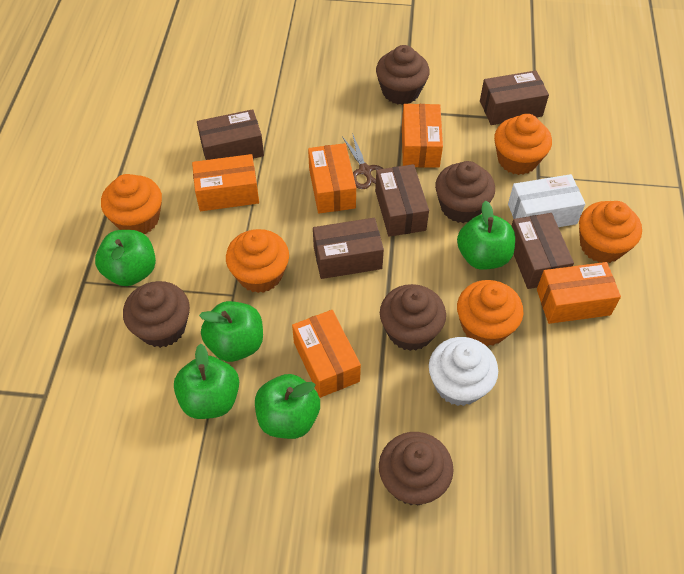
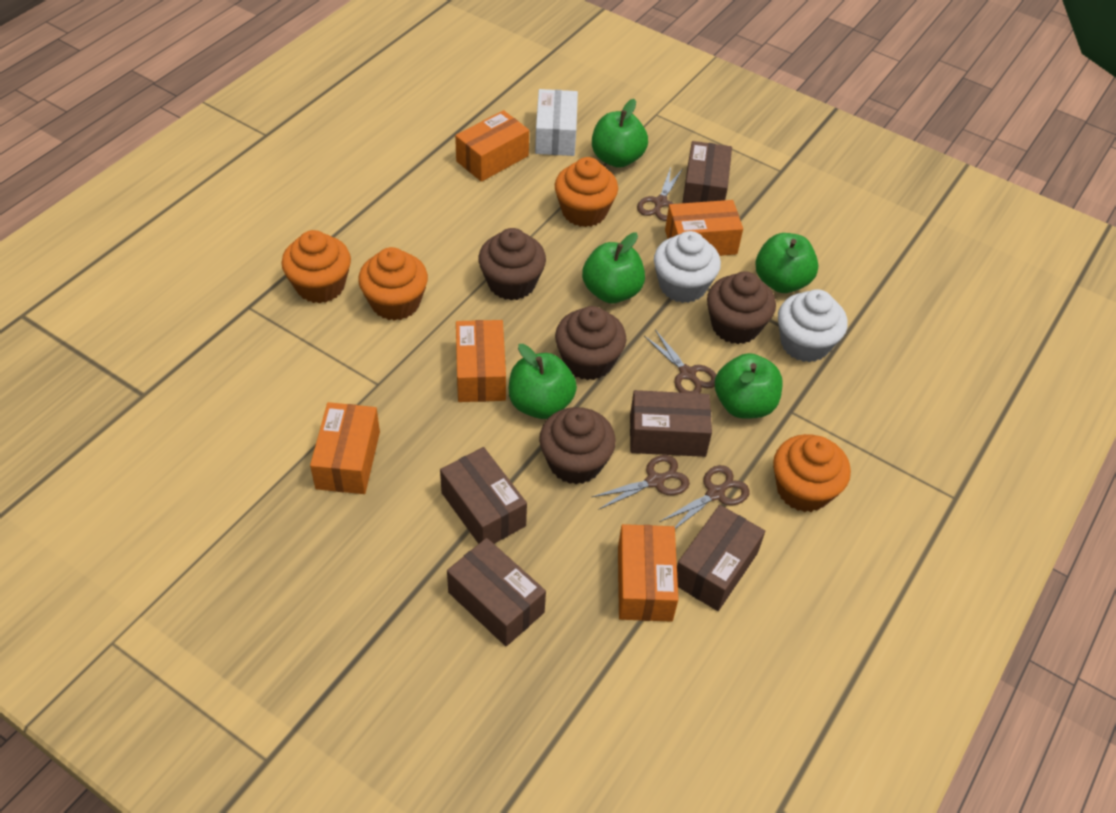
brown cupcake: 5 -> 4
brown scissors: 1 -> 4
orange cupcake: 5 -> 4
white cupcake: 1 -> 2

